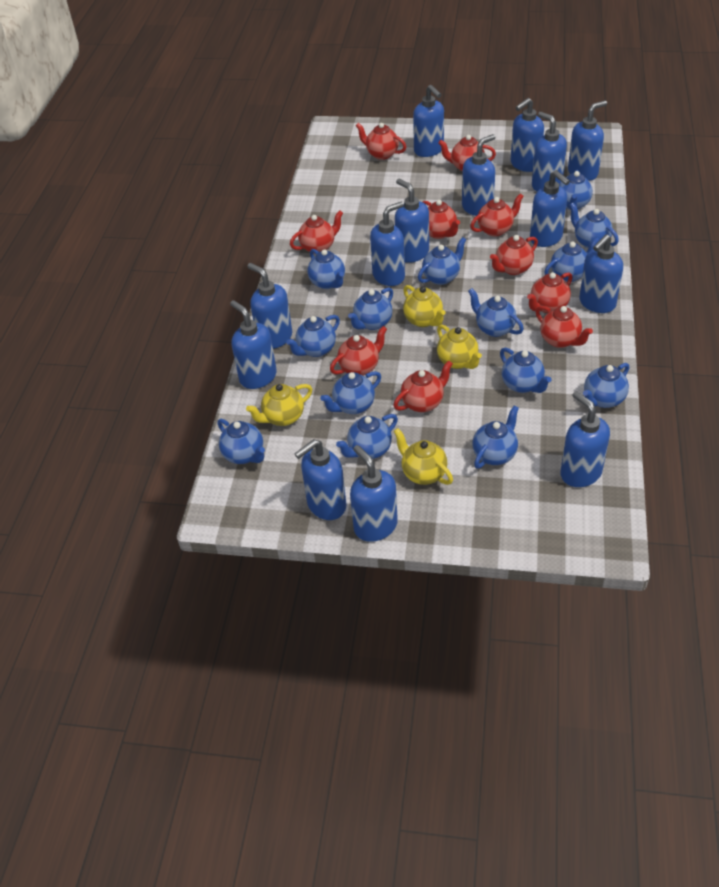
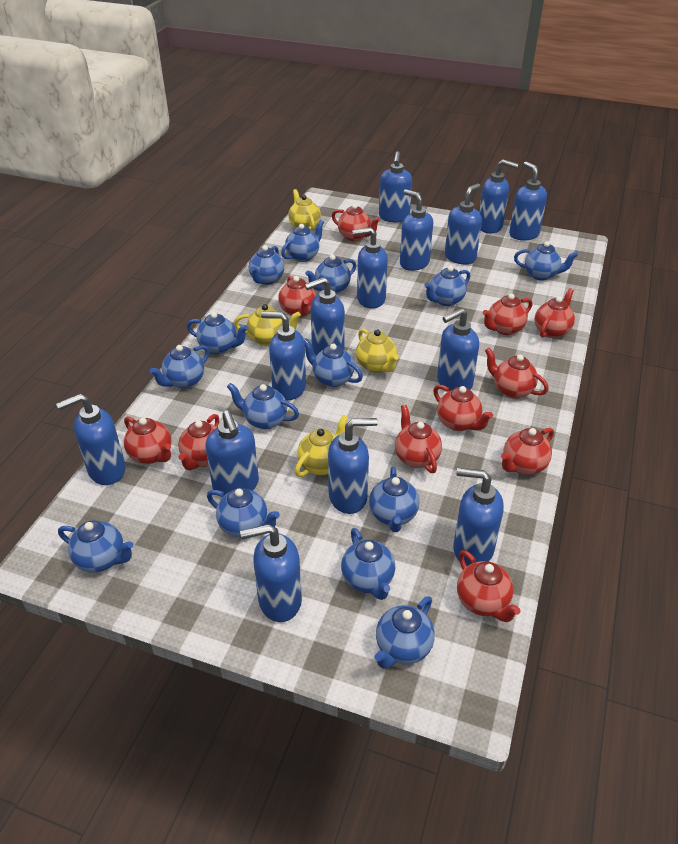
red teapot: 10 -> 11

